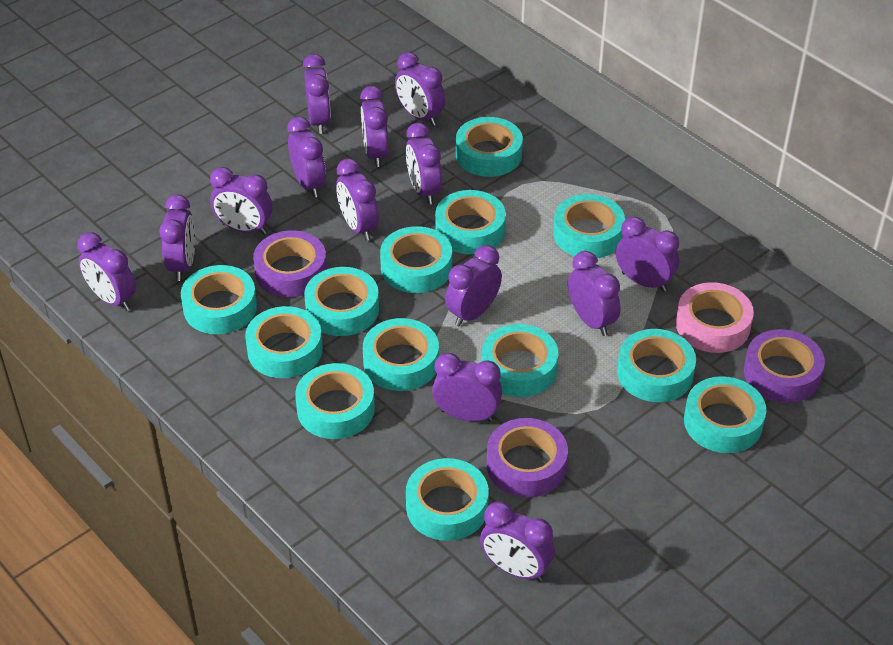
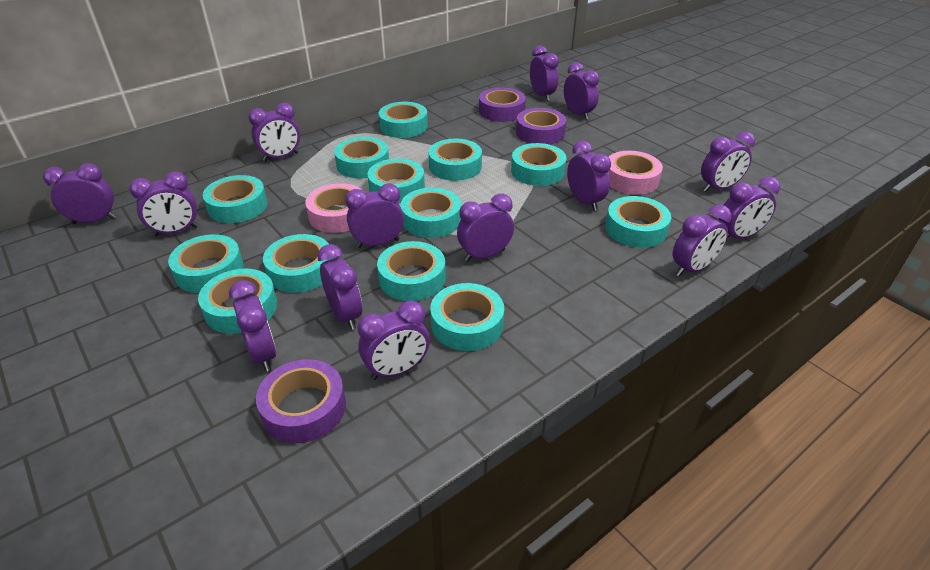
pink tape: 1 -> 2

